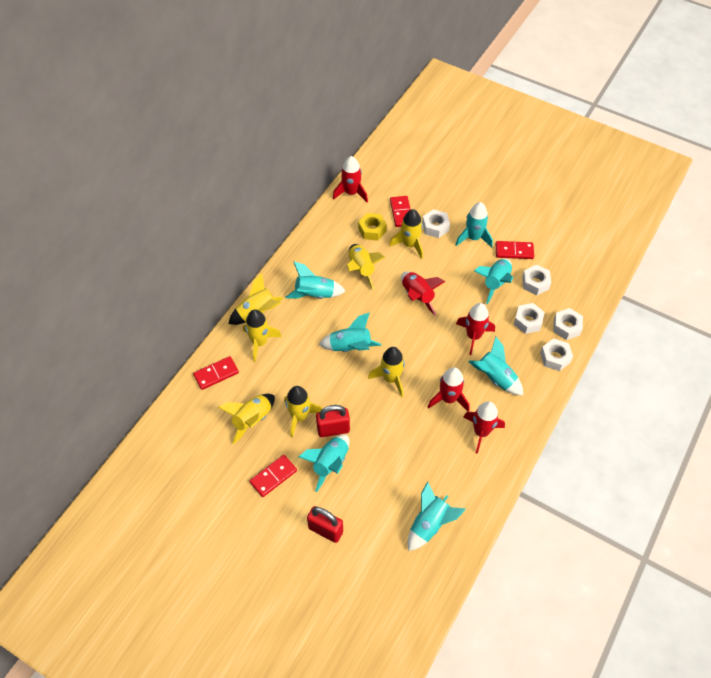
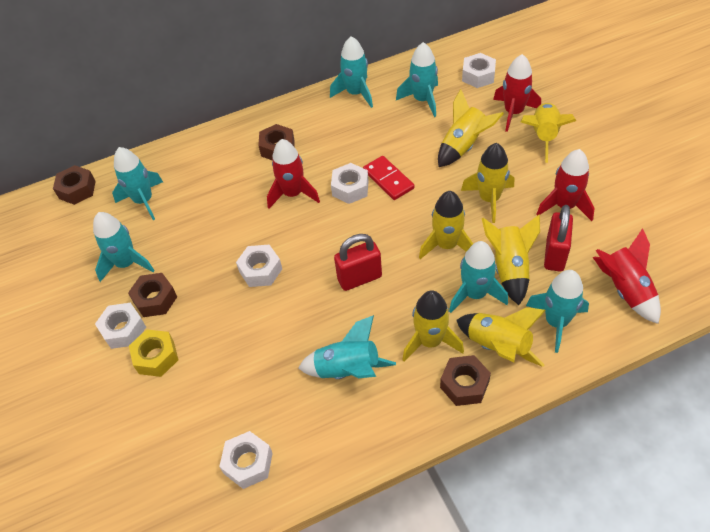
brown nut: 0 -> 4
red domino: 4 -> 1
red rocket: 5 -> 4

